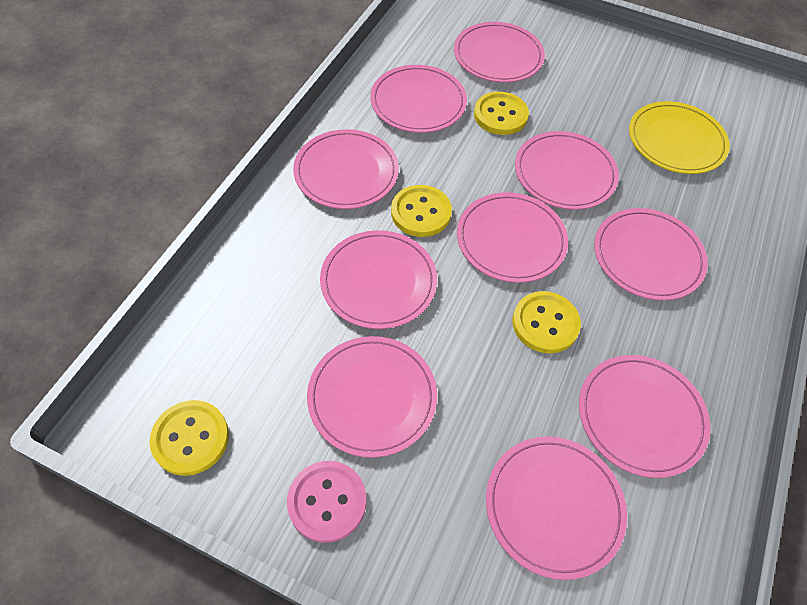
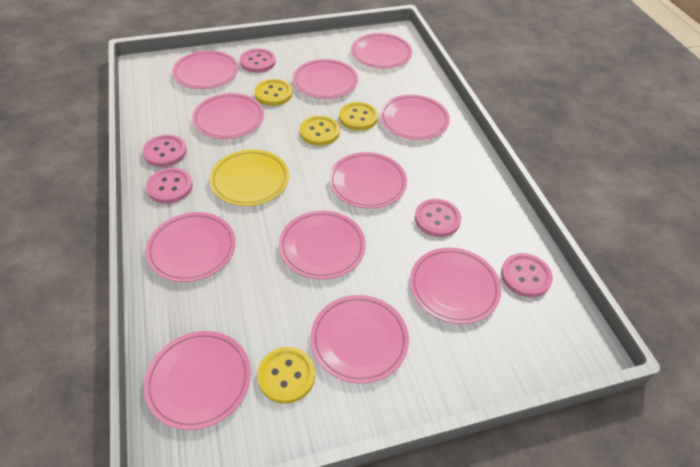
pink button: 1 -> 5
pink plate: 10 -> 11

